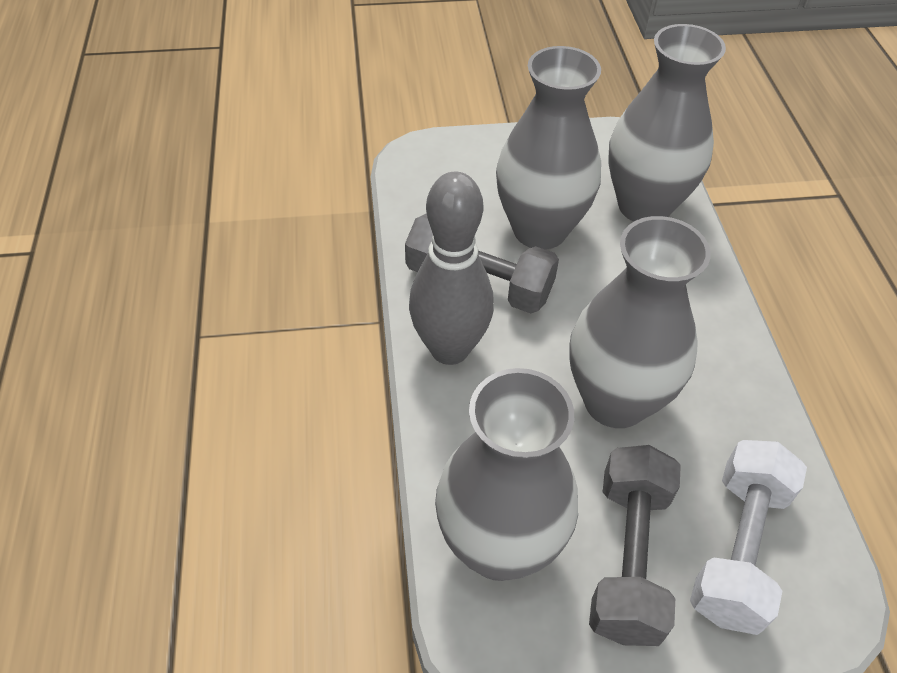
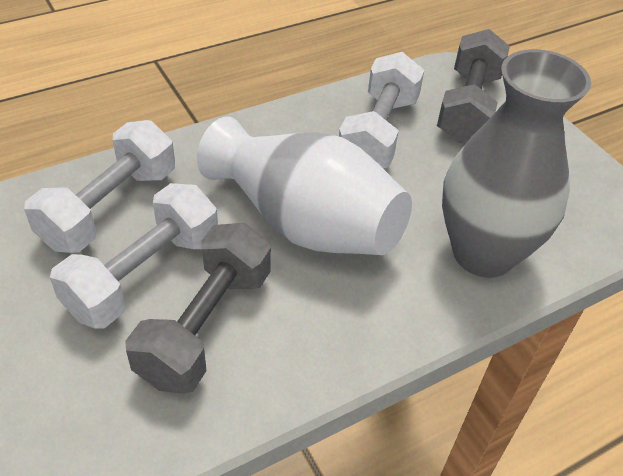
grey bowling pin: 1 -> 0
grey vase: 4 -> 1
white dumbbell: 1 -> 3
white vase: 0 -> 1

